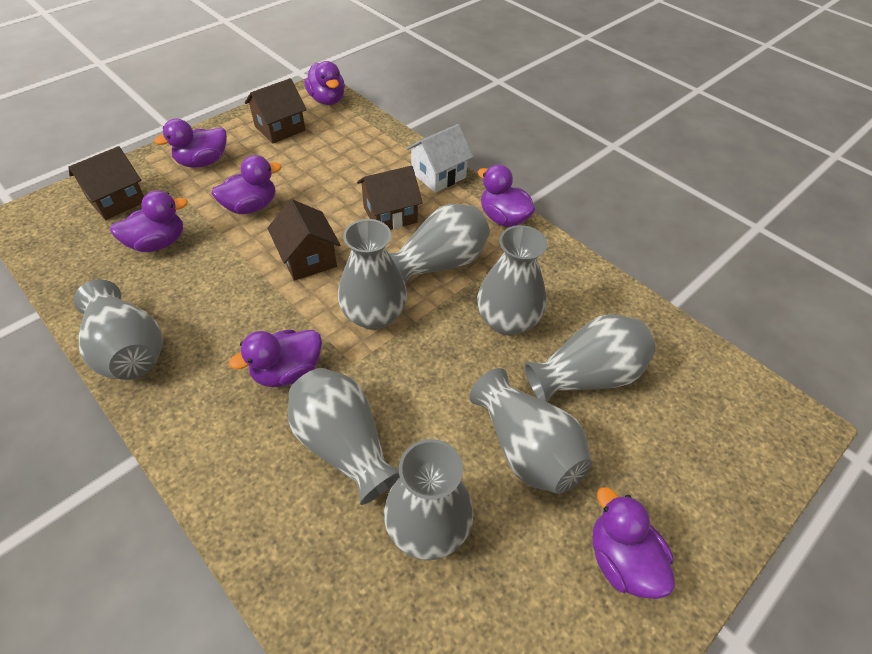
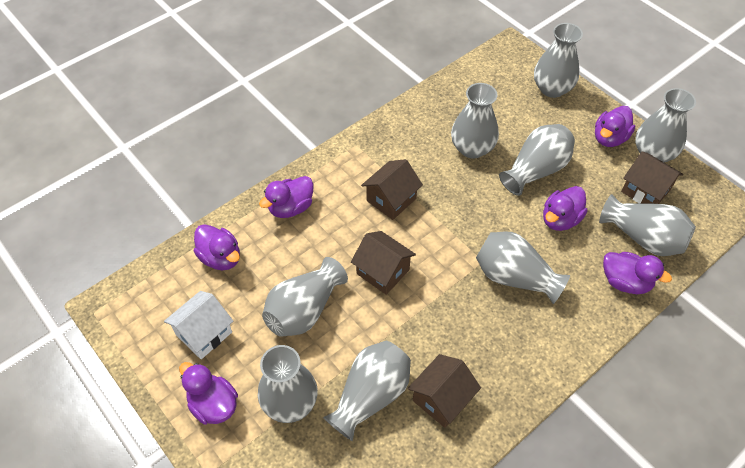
grey vase: 8 -> 9
purple duck: 7 -> 6

